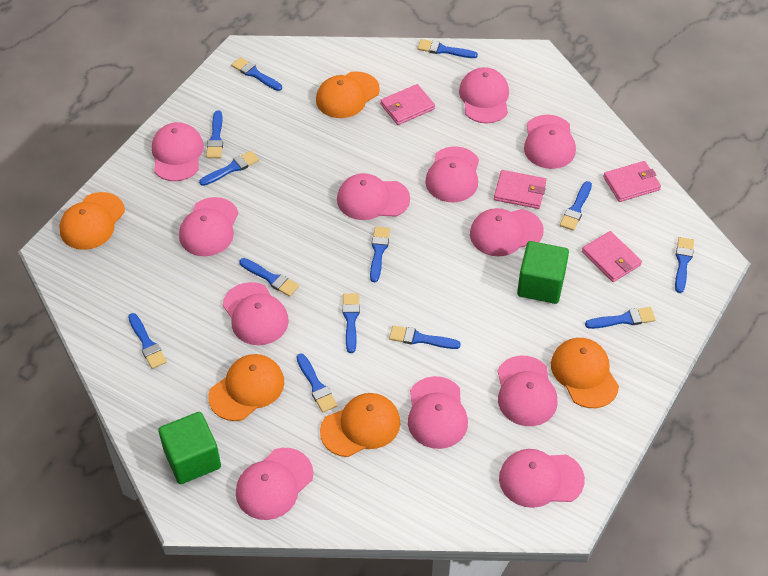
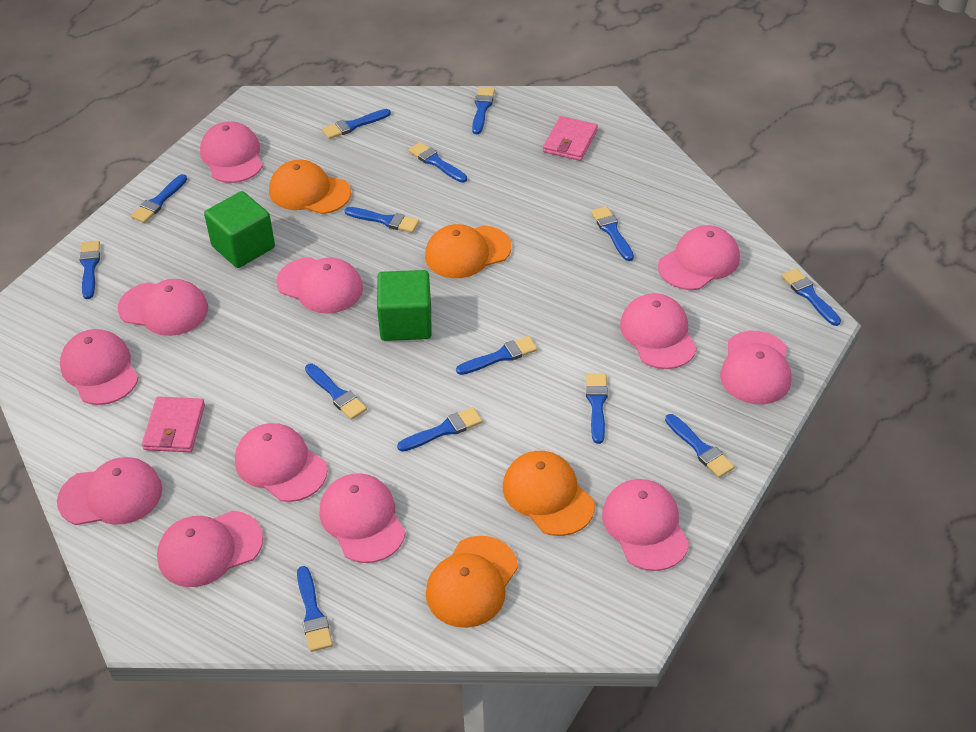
blue brush: 13 -> 14
orange cap: 5 -> 4
pink wallet: 4 -> 2

